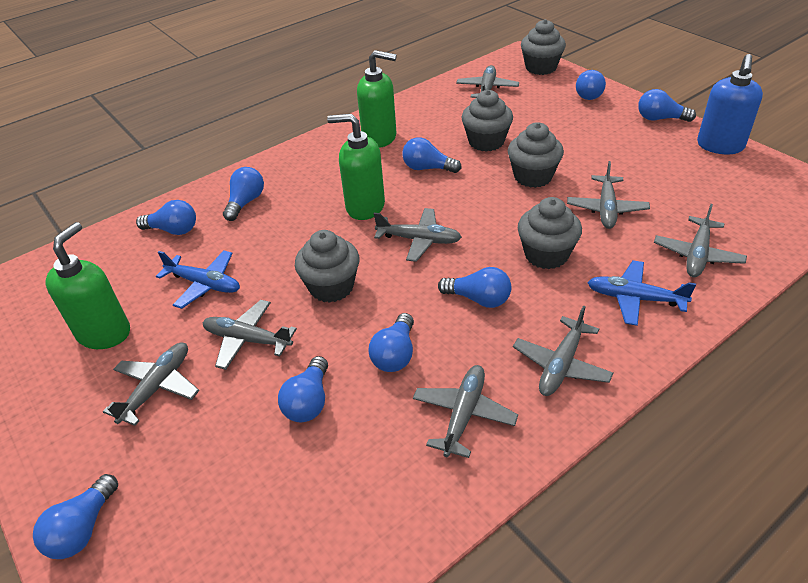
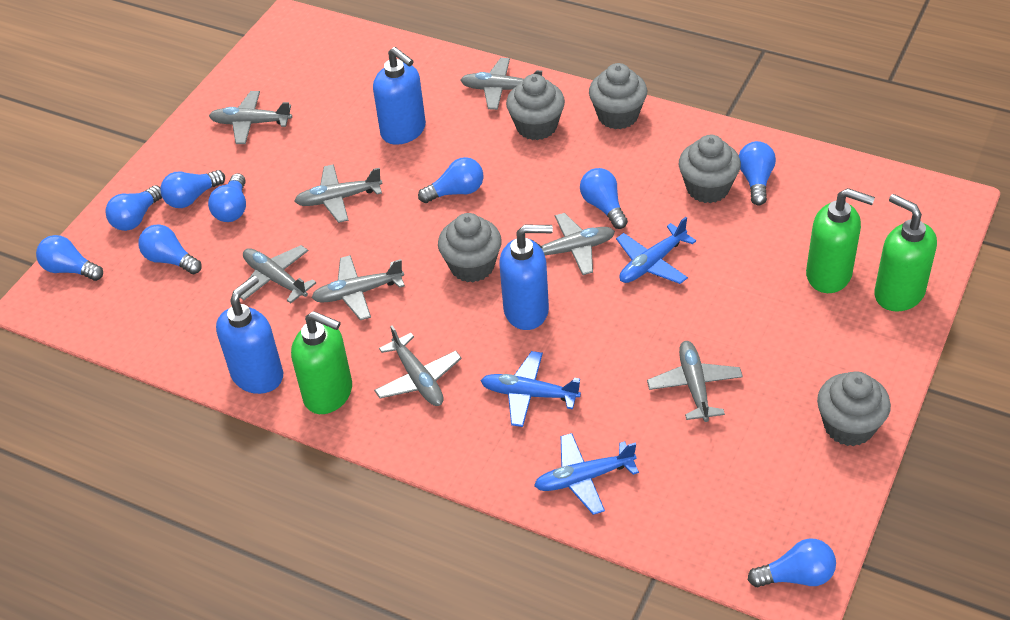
blue plane: 2 -> 3
blue soap dispenser: 1 -> 3

